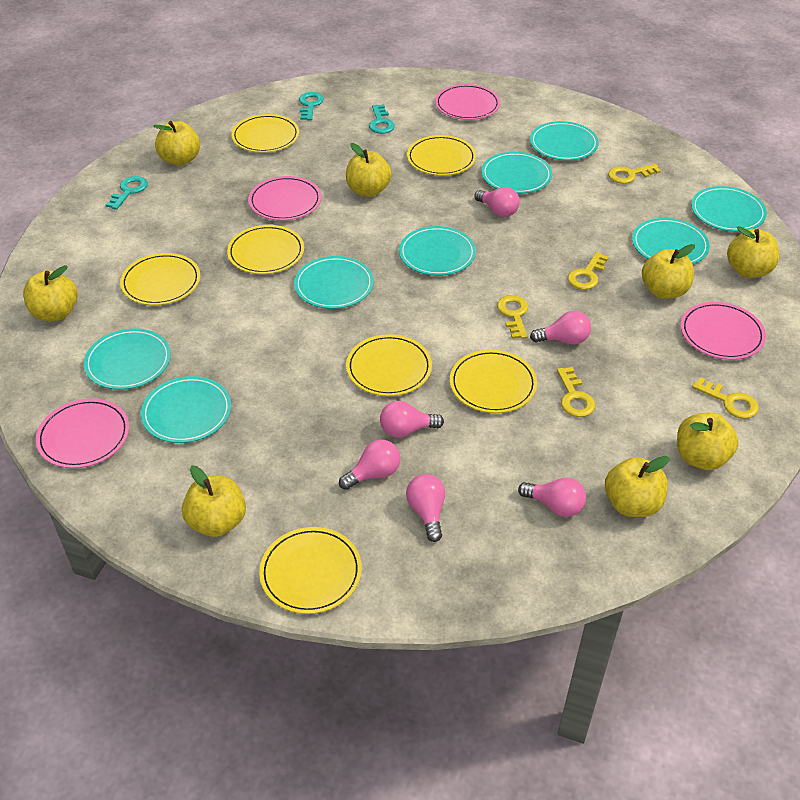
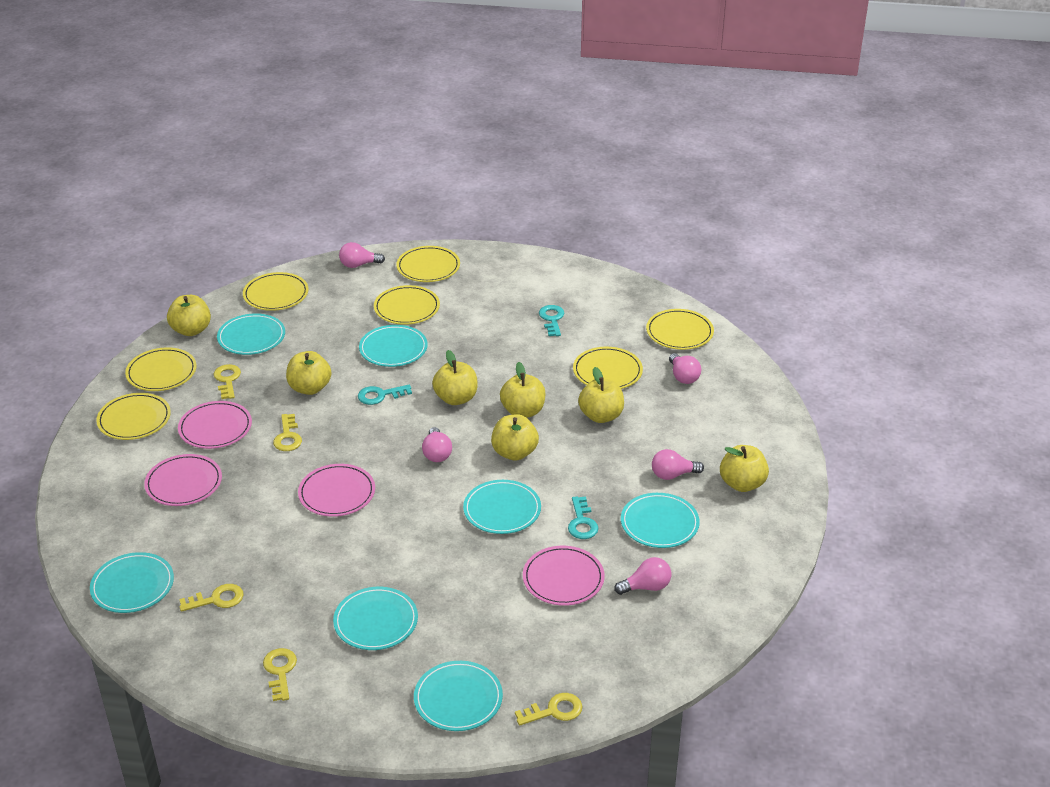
pink light bulb: 6 -> 5
turquoise plate: 8 -> 7
yellow apple: 8 -> 7

